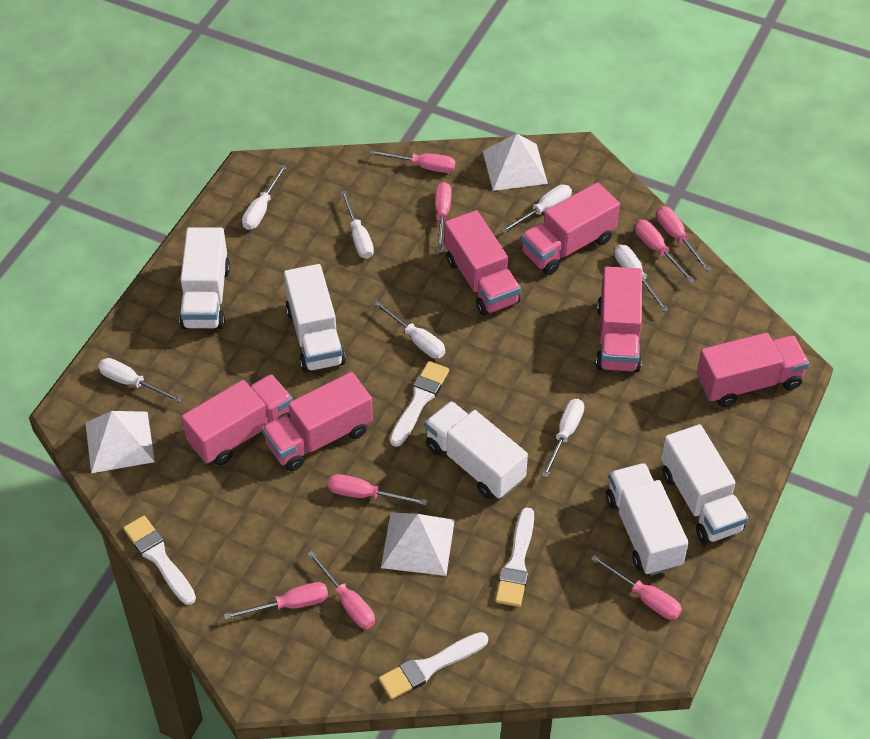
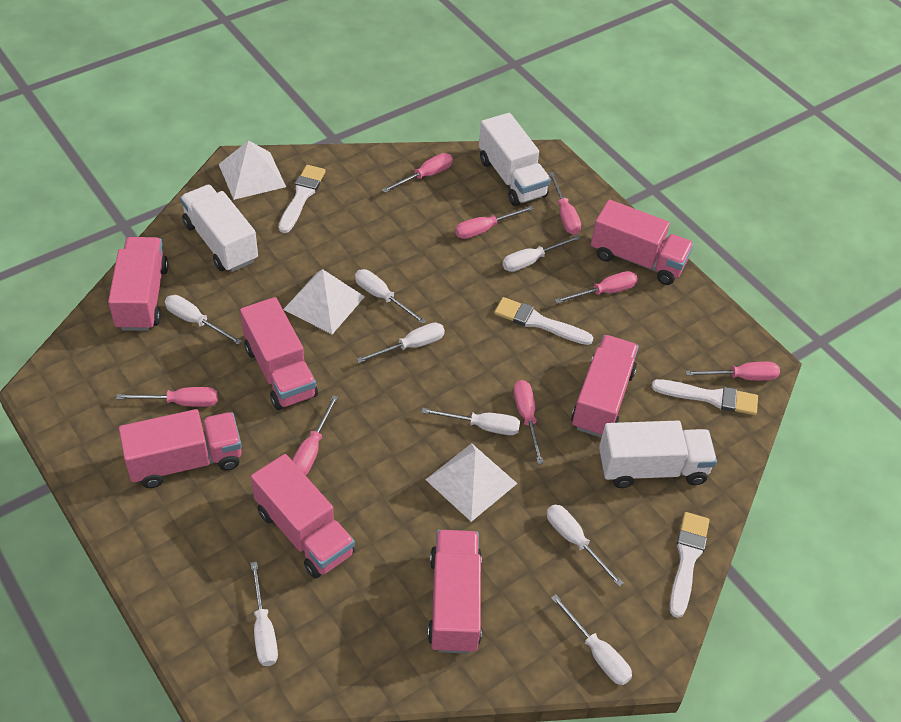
pink truck: 6 -> 7
white screwdriver: 7 -> 8
white truck: 5 -> 3

